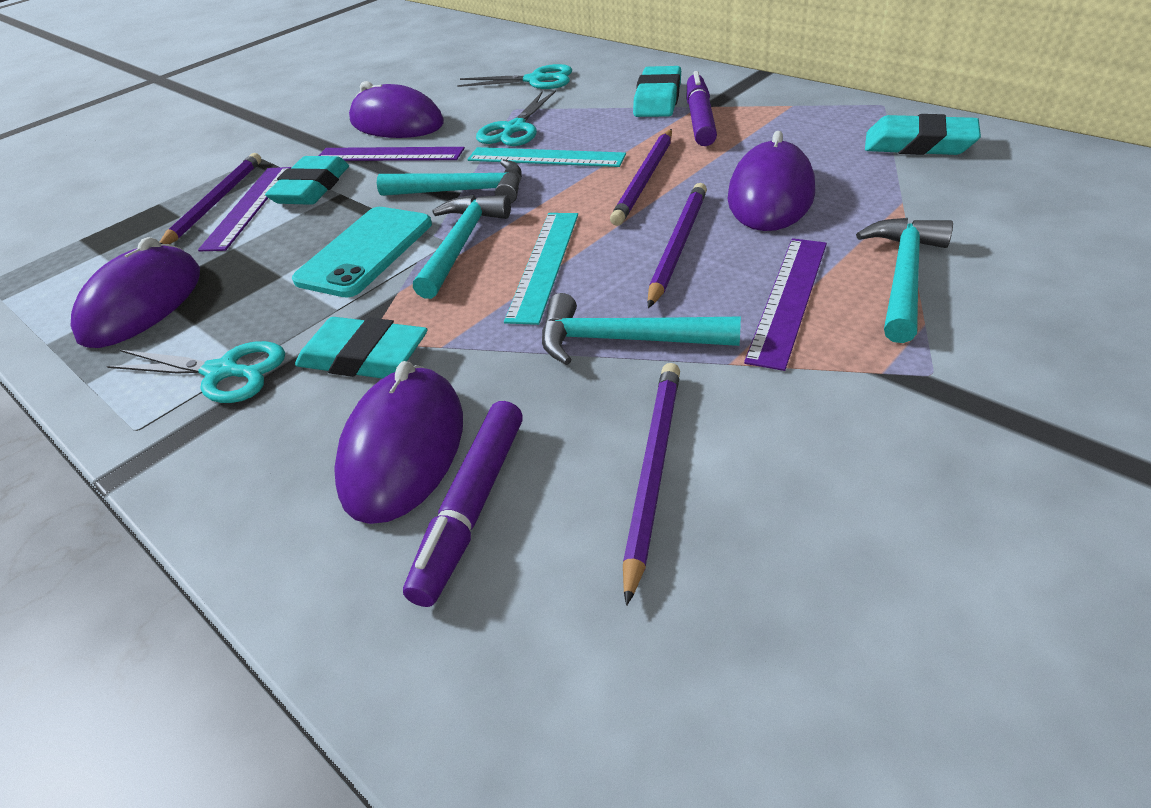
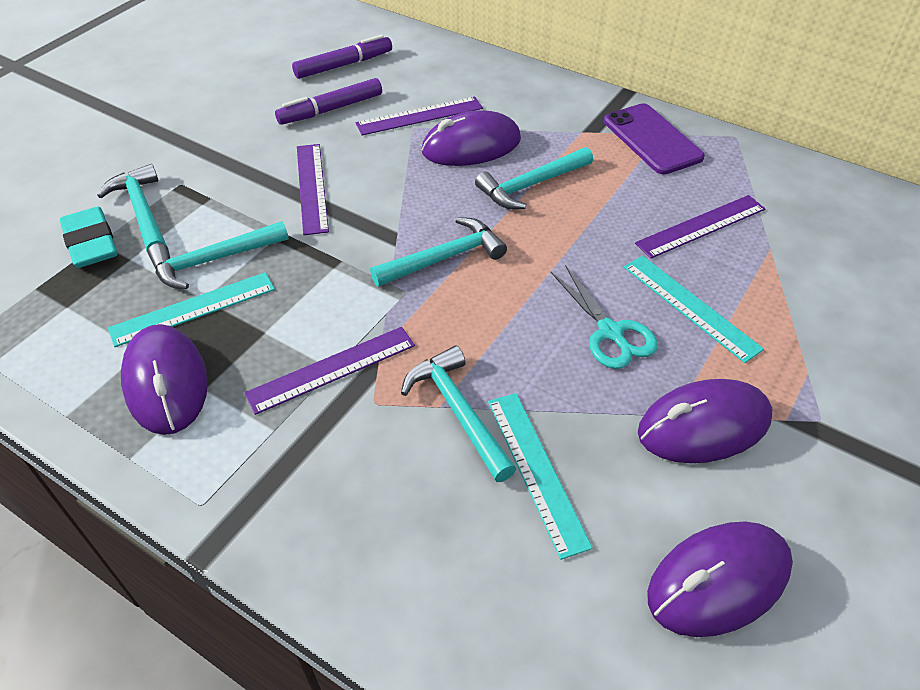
purple pencil: 4 -> 0
purple phone: 0 -> 1
purple ruler: 3 -> 4
turquoise eraser: 4 -> 1
turquoise hammer: 4 -> 5
turquoise phone: 1 -> 0
turquoise ruler: 2 -> 3
turquoise scissors: 3 -> 1

